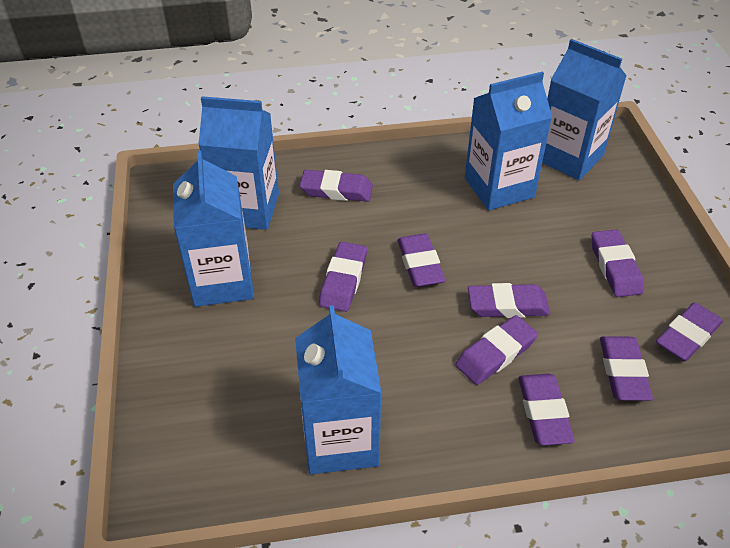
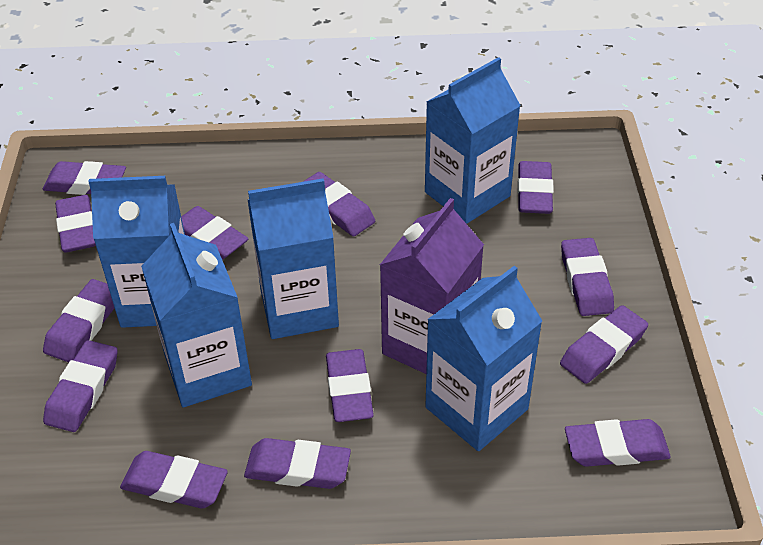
purple carton: 0 -> 1
purple eraser: 9 -> 13

